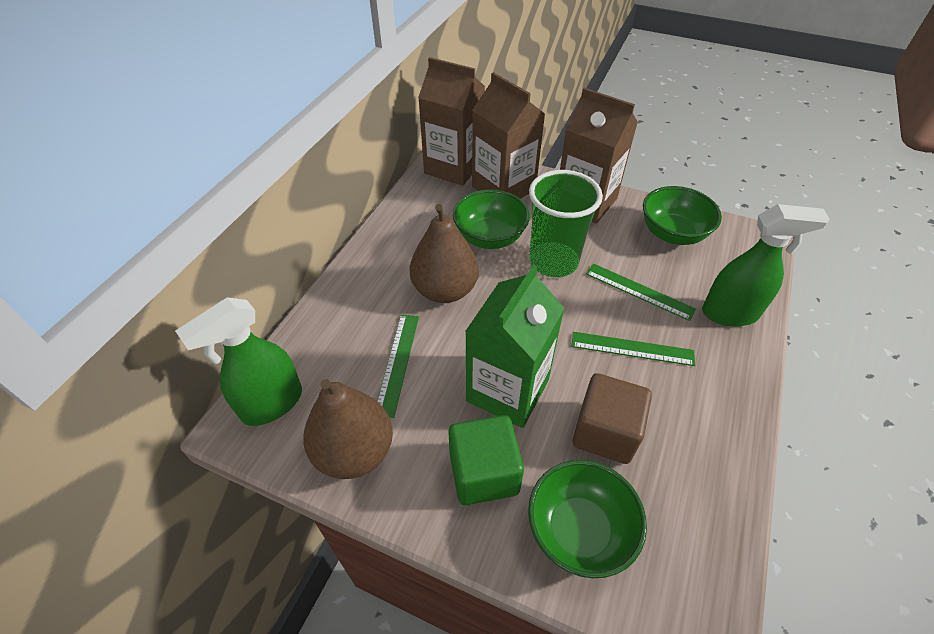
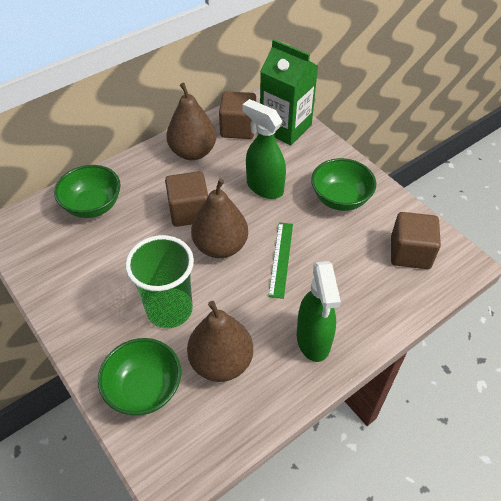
brown carton: 3 -> 0
brown cube: 1 -> 3
brown pear: 2 -> 3
green cube: 1 -> 0
green ruler: 3 -> 1

